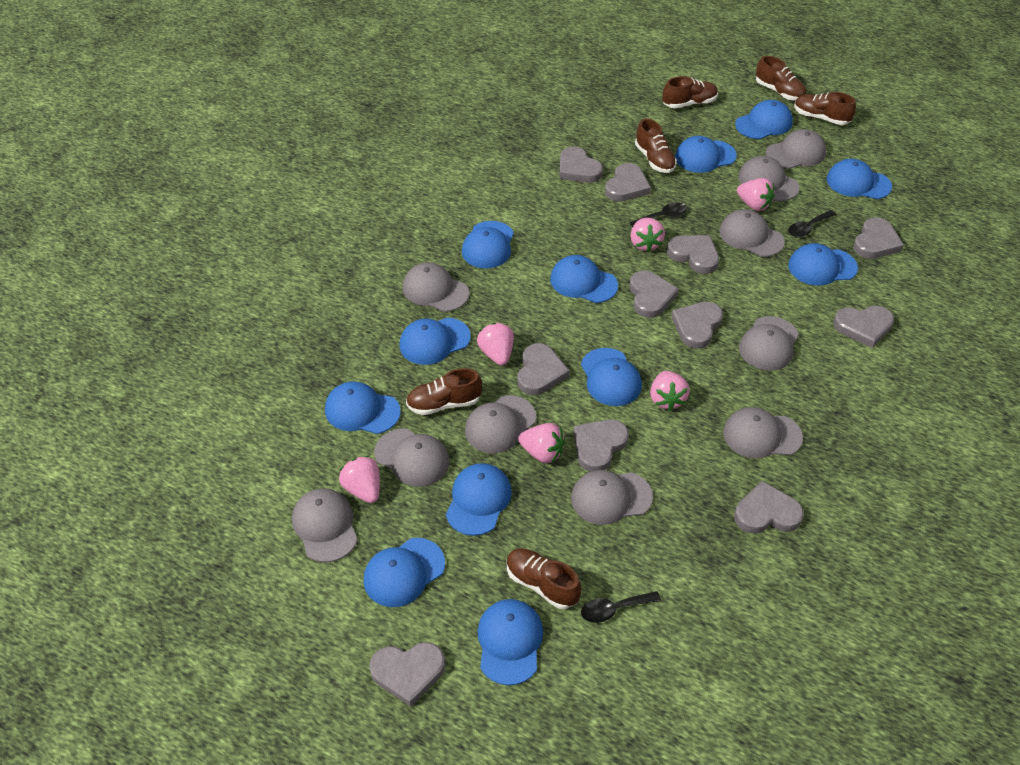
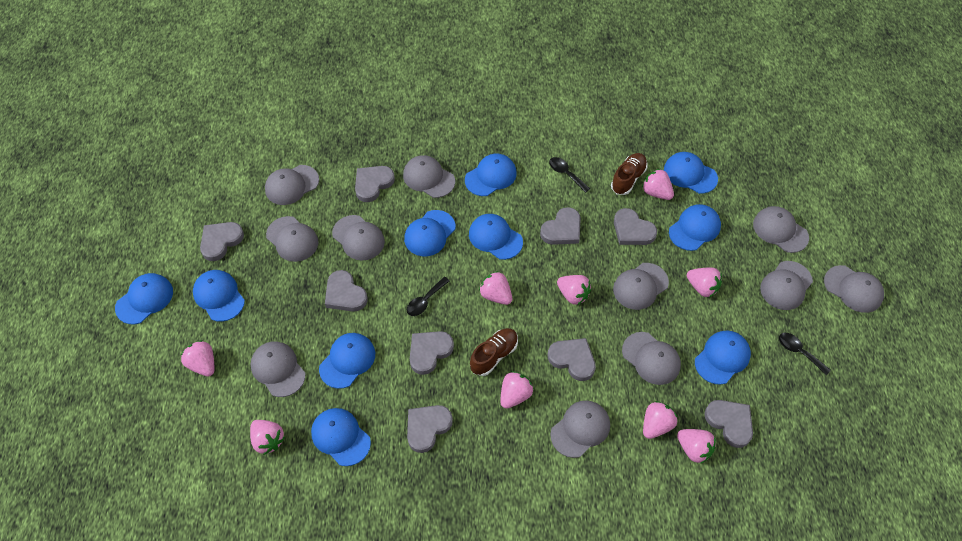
blue cap: 12 -> 10
brown shoe: 6 -> 2
grey cap: 10 -> 11
grey heart: 11 -> 9
pink strawberry: 6 -> 9

